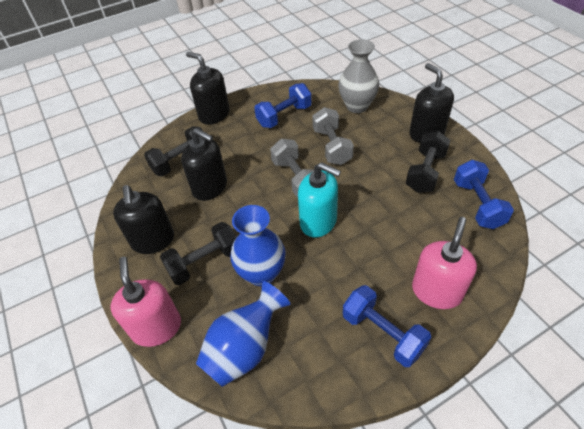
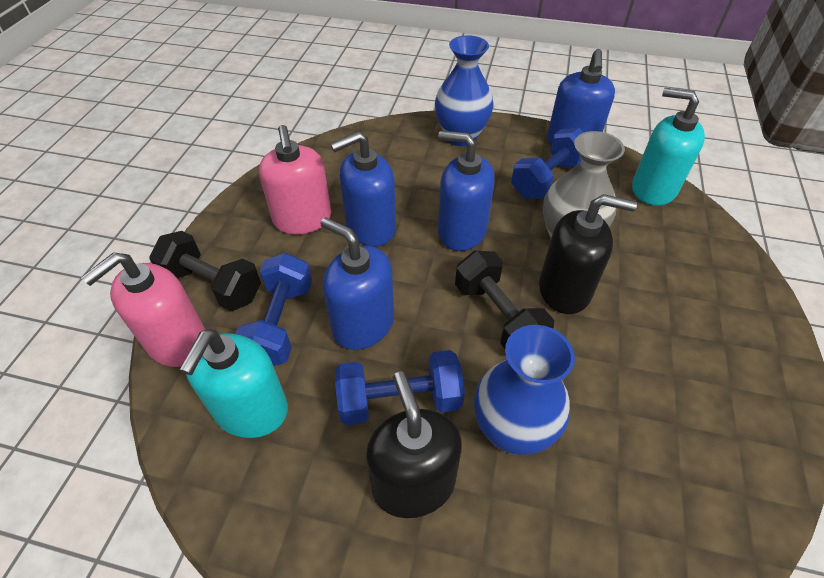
black dumbbell: 3 -> 2
black soap dispenser: 4 -> 2
blue soap dispenser: 0 -> 4
grey dumbbell: 2 -> 0
turquoise soap dispenser: 1 -> 2

